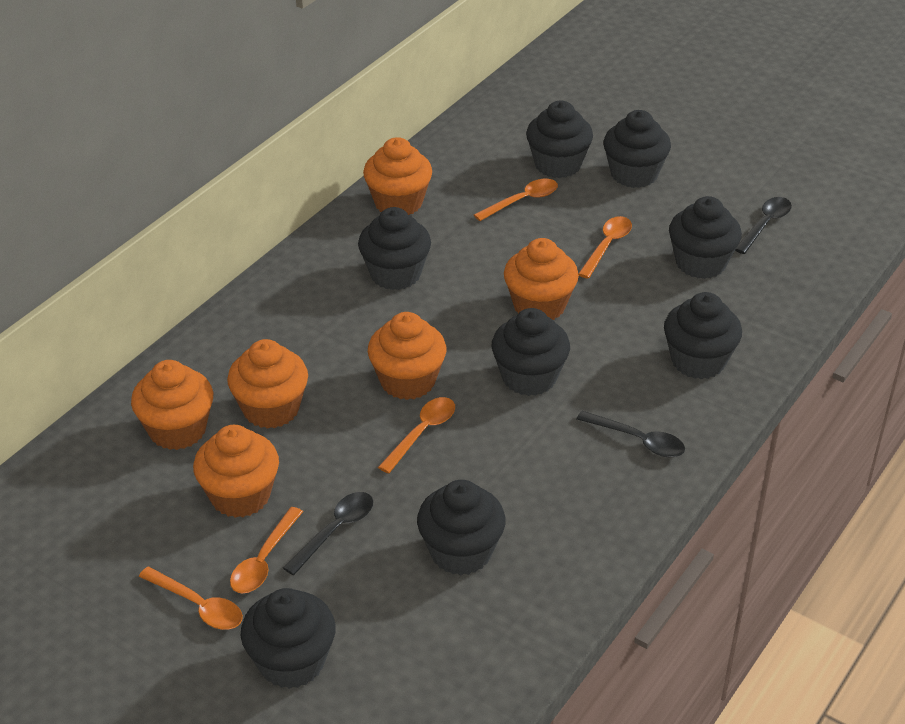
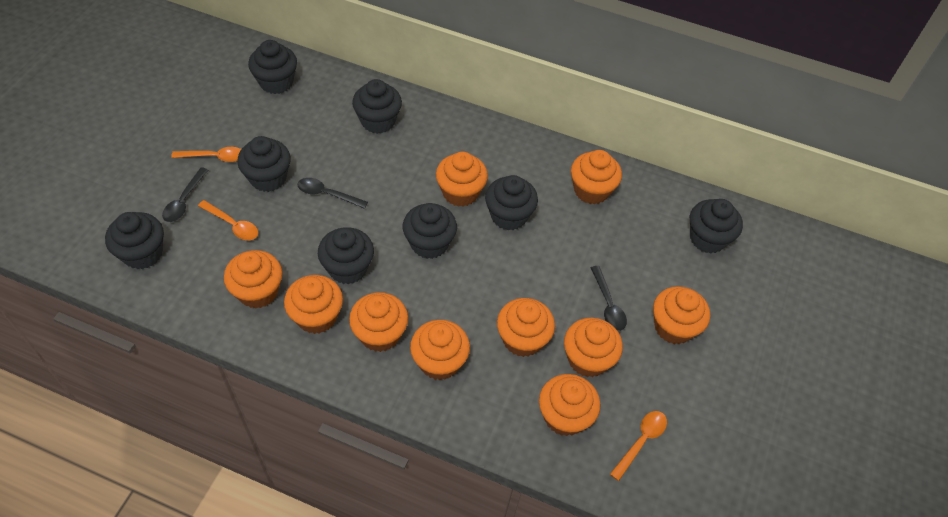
orange cupcake: 6 -> 10
orange spoon: 5 -> 3

